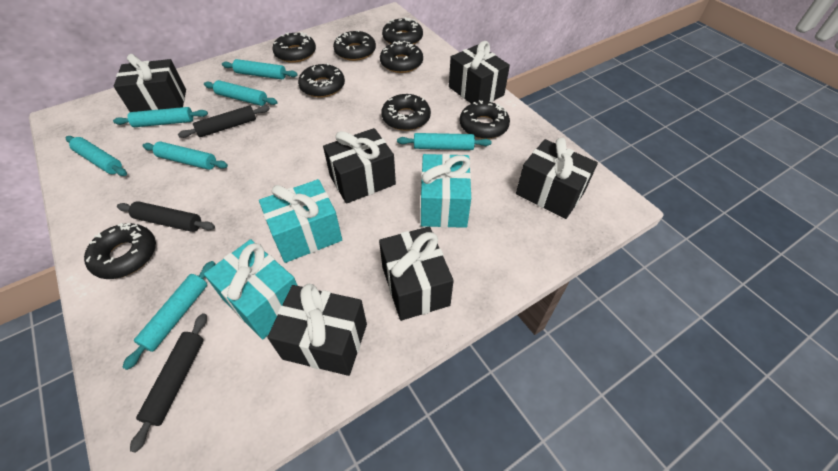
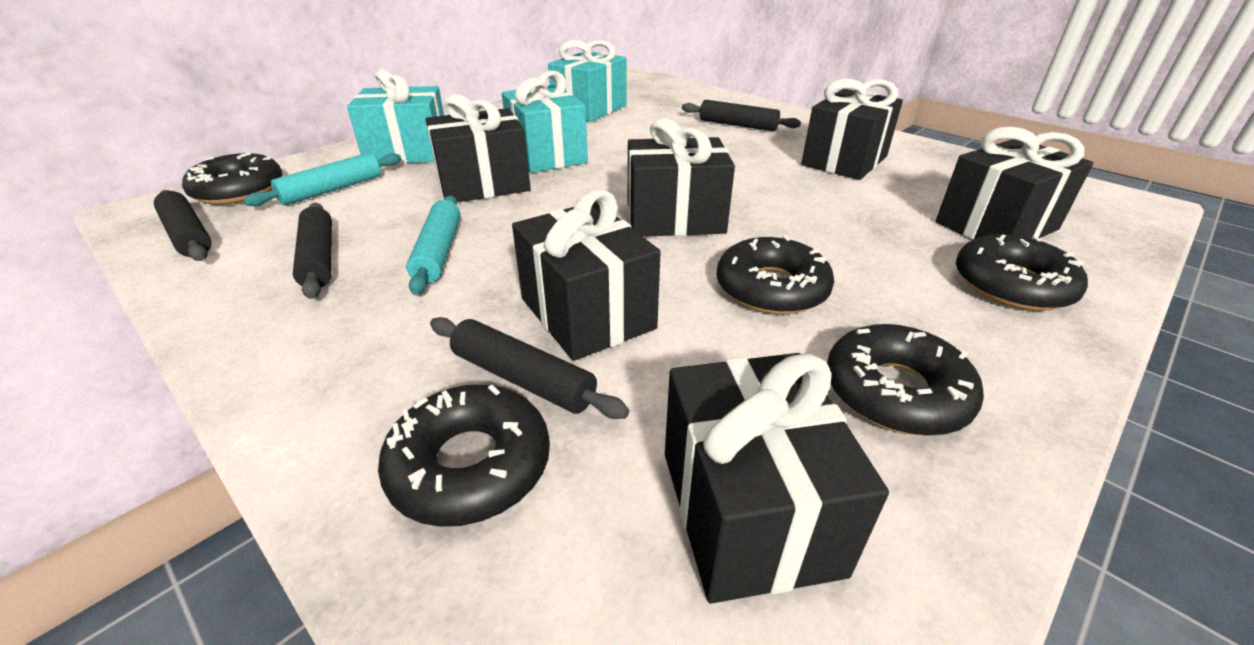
black donut: 8 -> 5
black rolling pin: 3 -> 4
turquoise rolling pin: 7 -> 2

